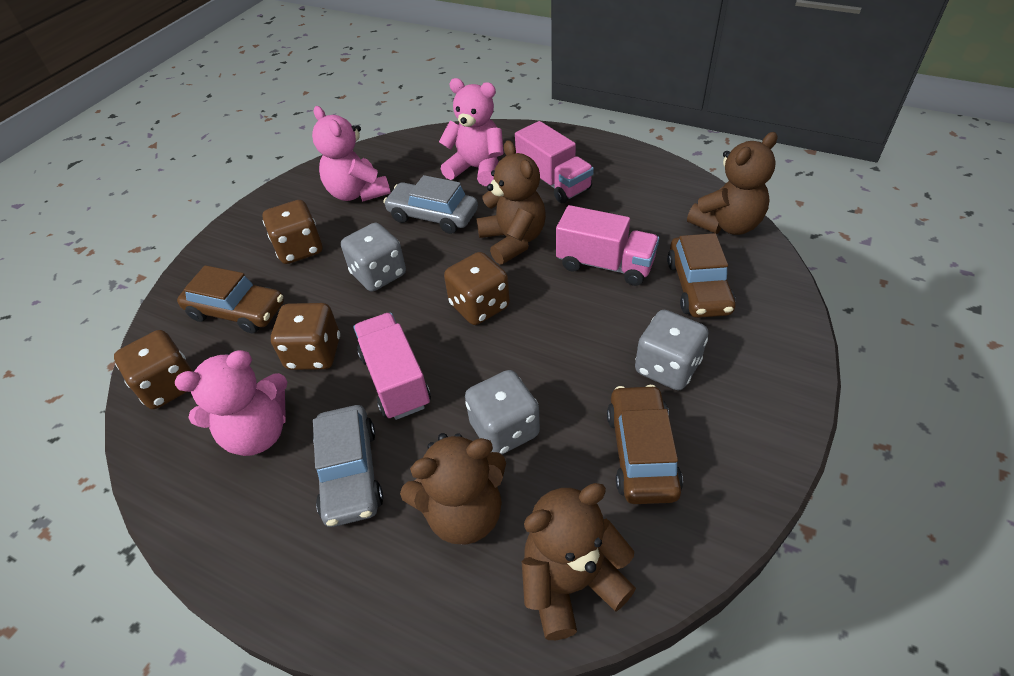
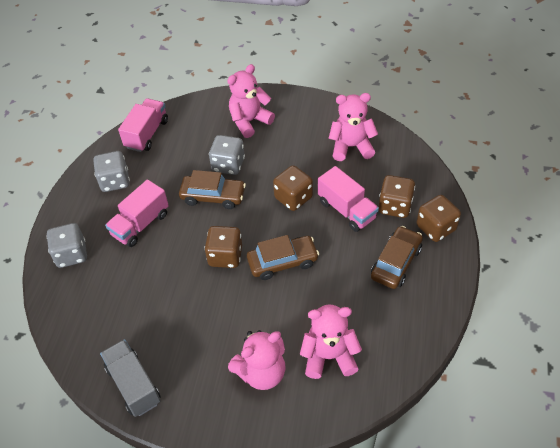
brown teddy bear: 4 -> 0
grey car: 2 -> 0
grey truck: 0 -> 1
pink teddy bear: 3 -> 4

